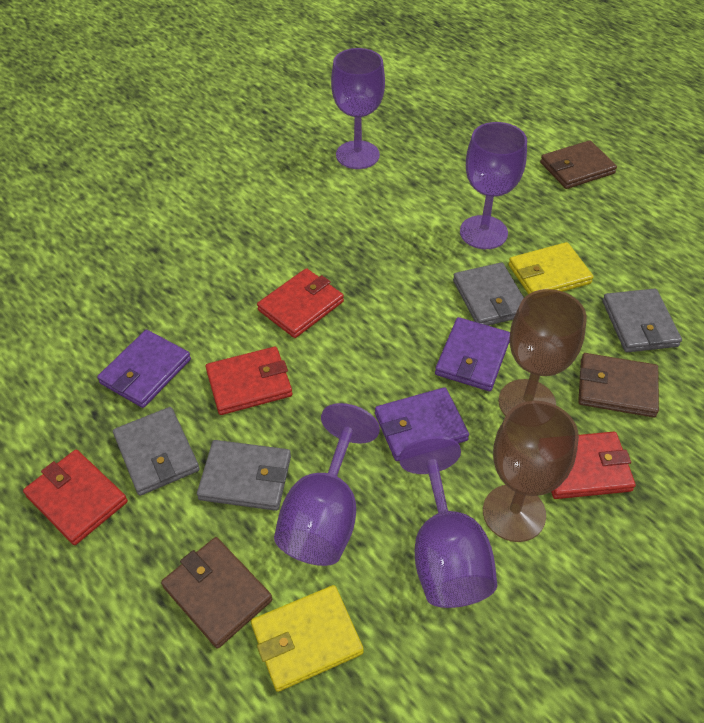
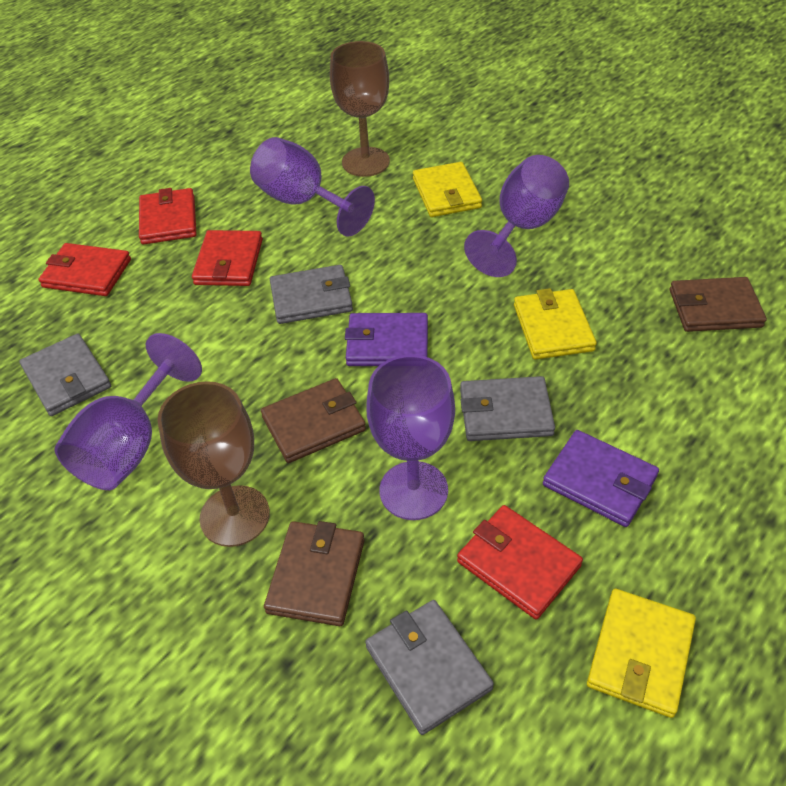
purple wallet: 3 -> 2
yellow wallet: 2 -> 3

